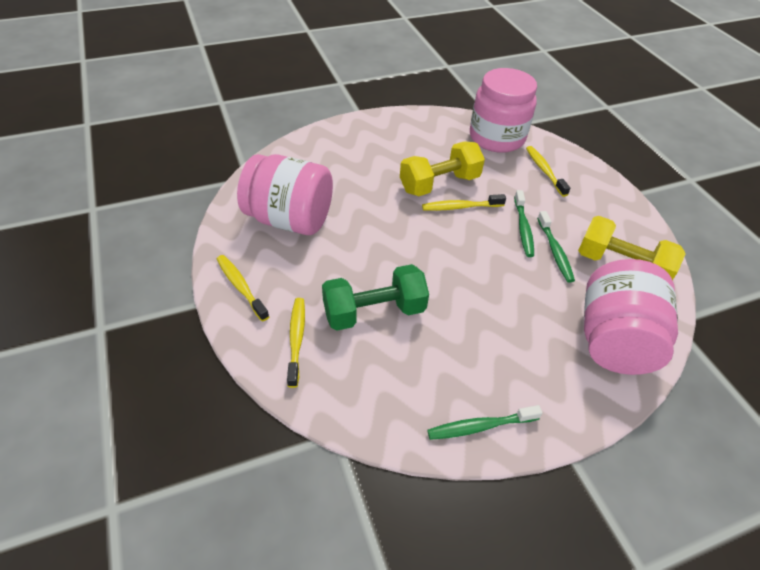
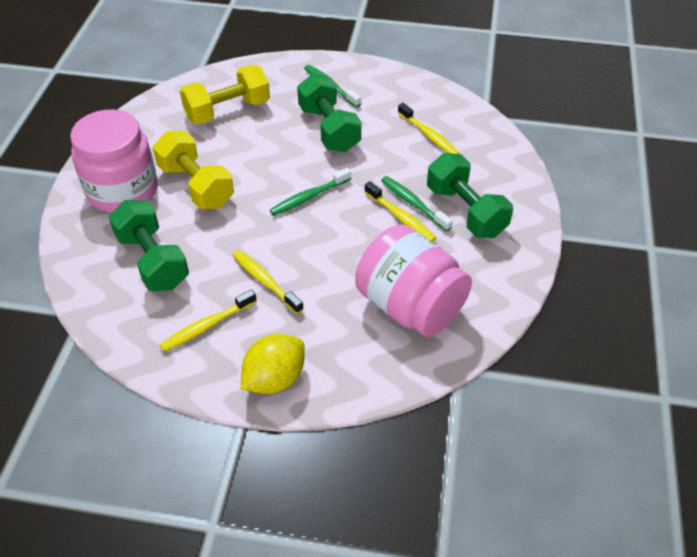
green dumbbell: 1 -> 3
pink jar: 3 -> 2
yellow lemon: 0 -> 1

